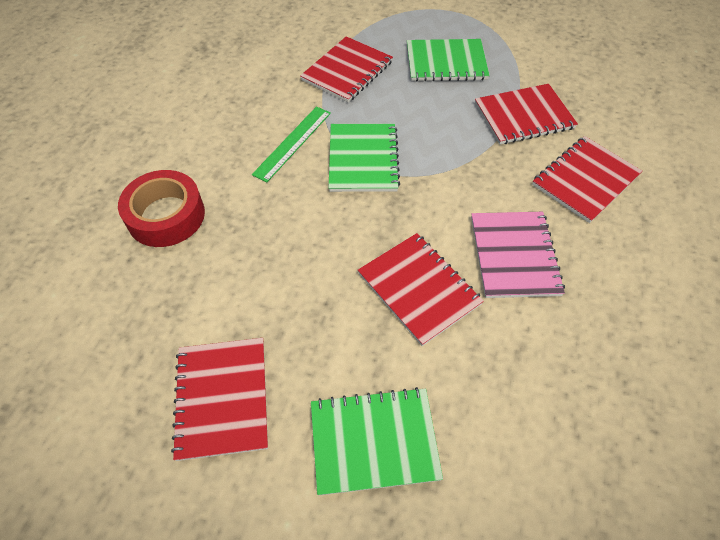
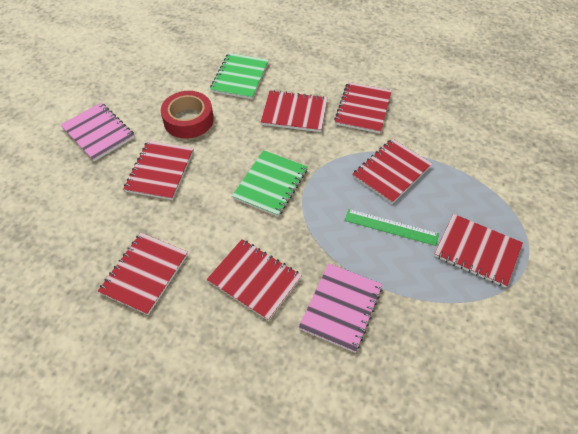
green notebook: 3 -> 2
pink notebook: 1 -> 2
red notebook: 5 -> 7

